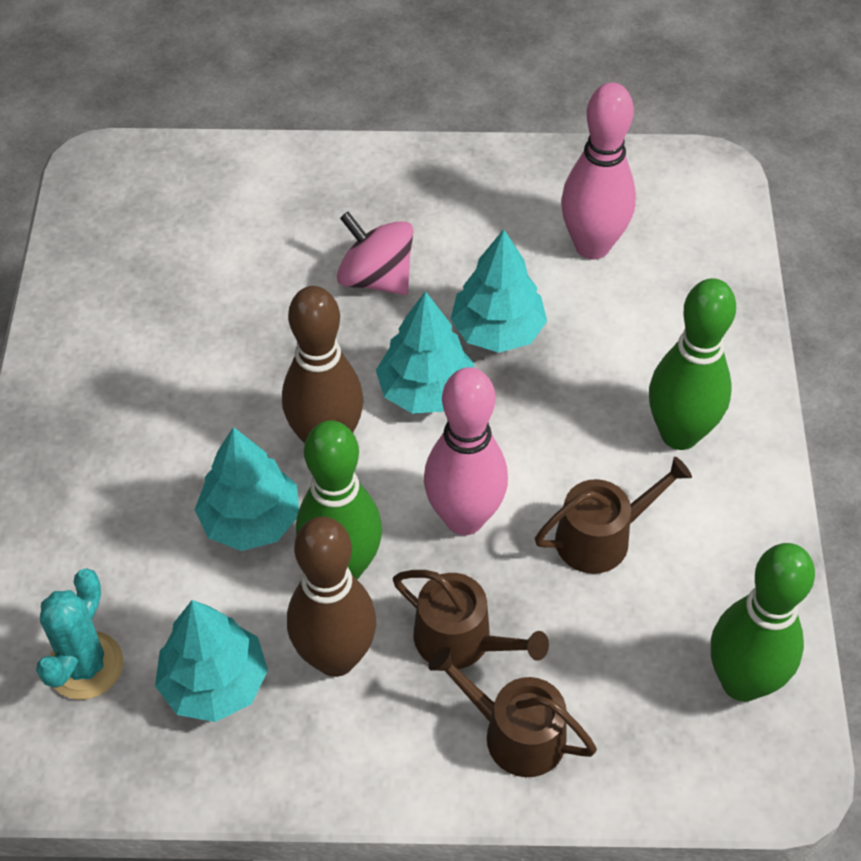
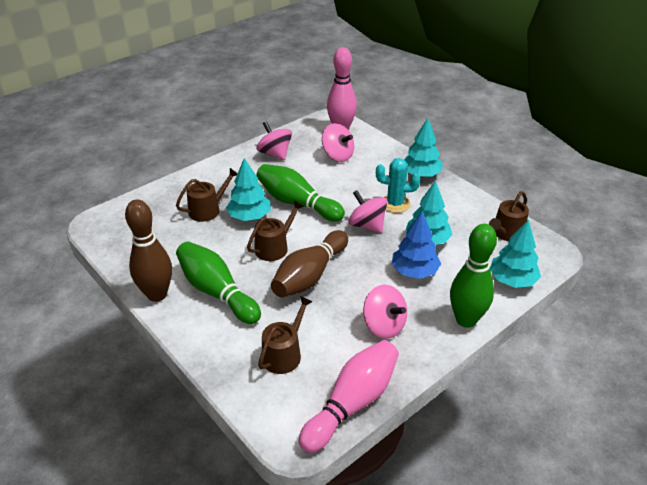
blue tree: 0 -> 1
brown watering can: 3 -> 4
pink spinning top: 1 -> 4

